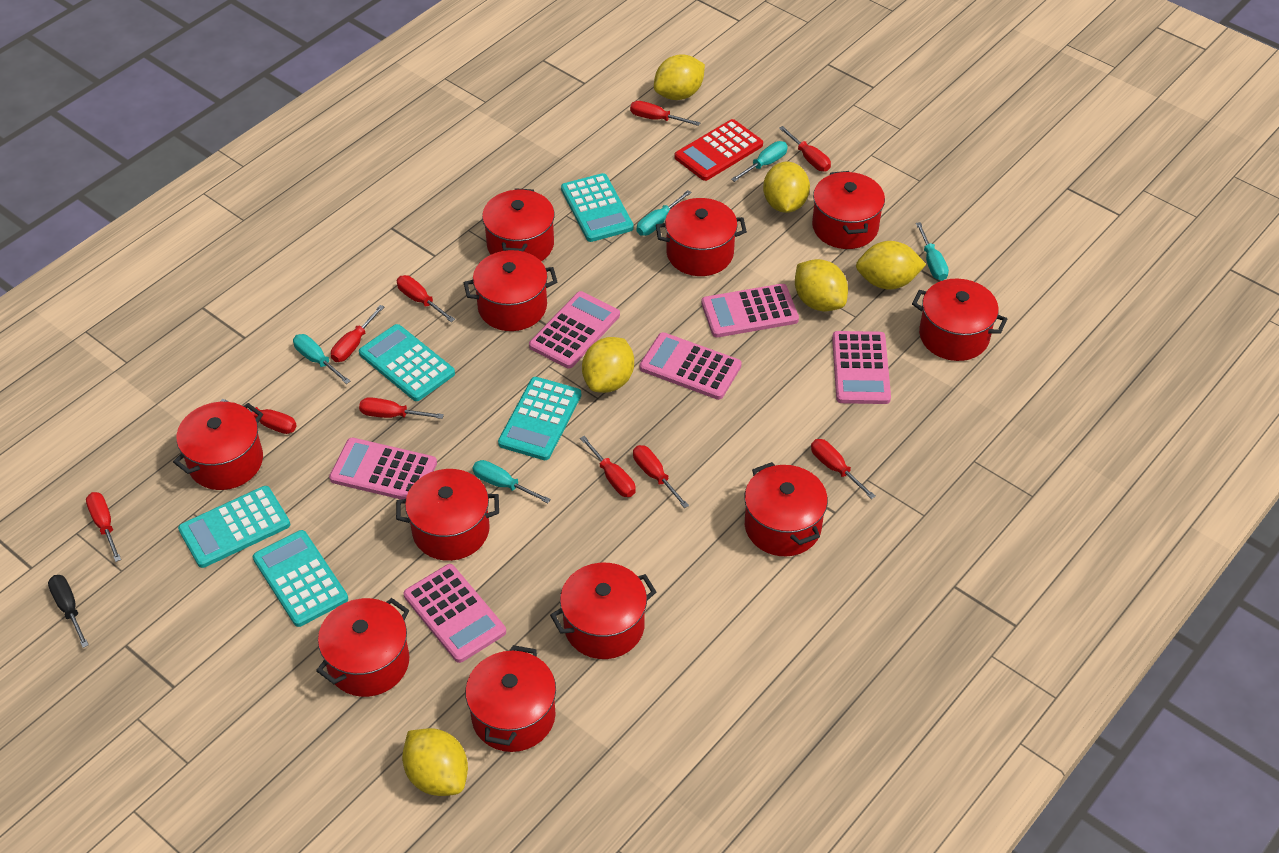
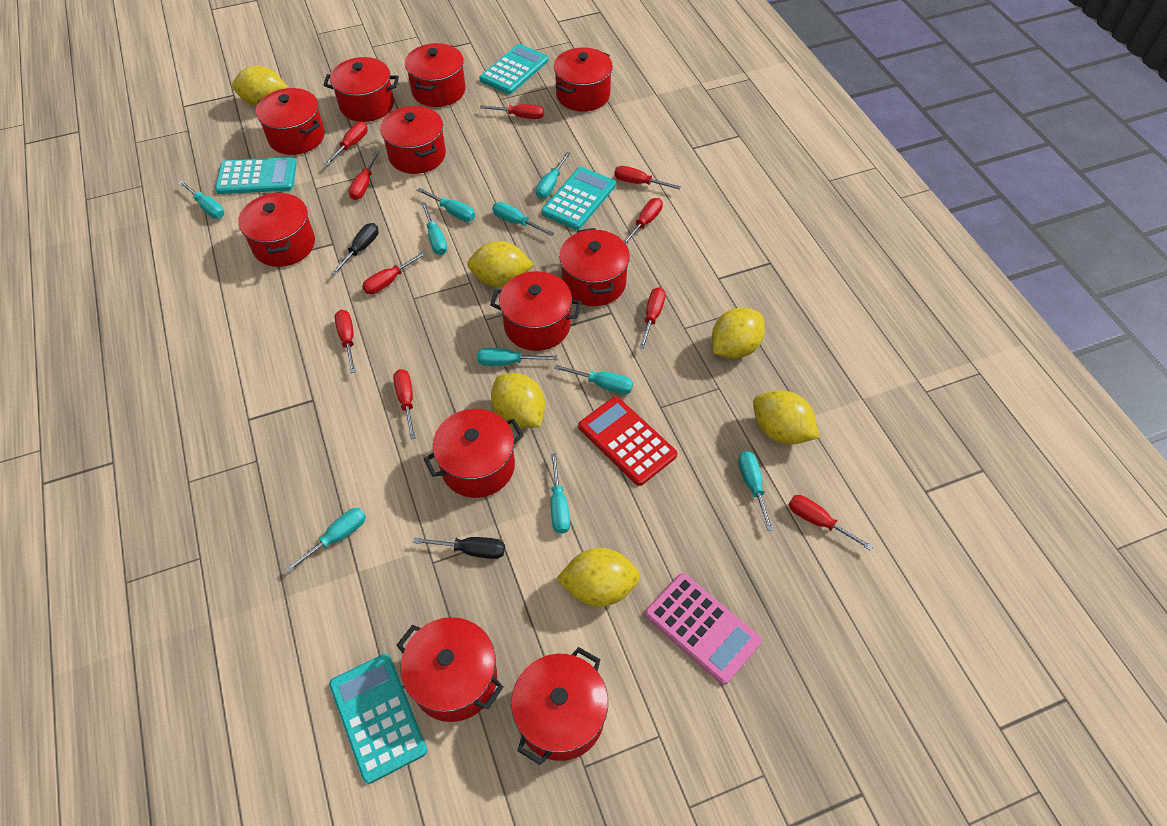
black screwdriver: 1 -> 2
pink calculator: 6 -> 1
turquoise calculator: 5 -> 4
turquoise screwdriver: 5 -> 10

